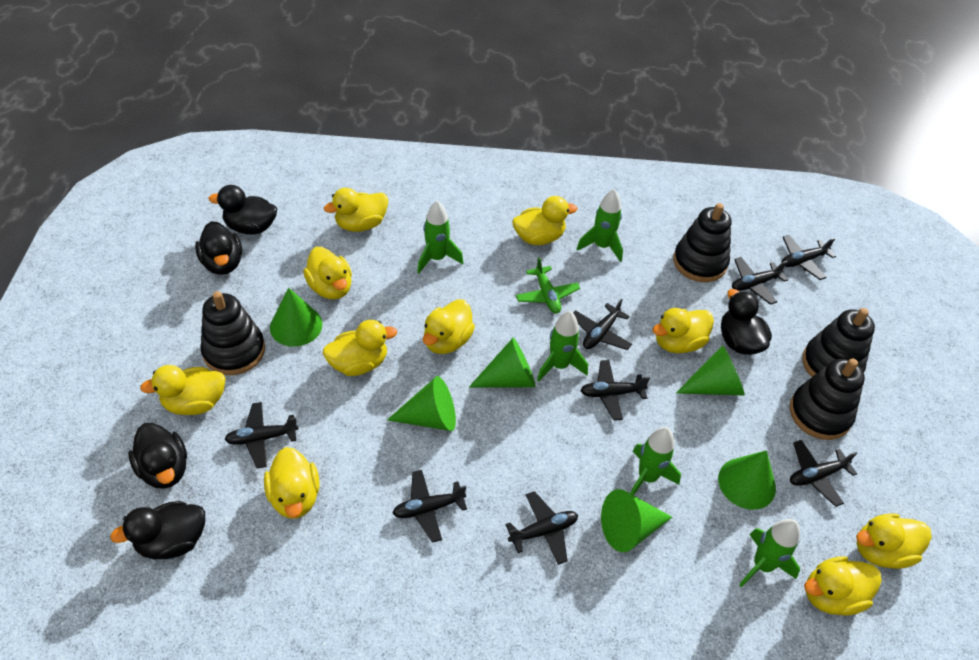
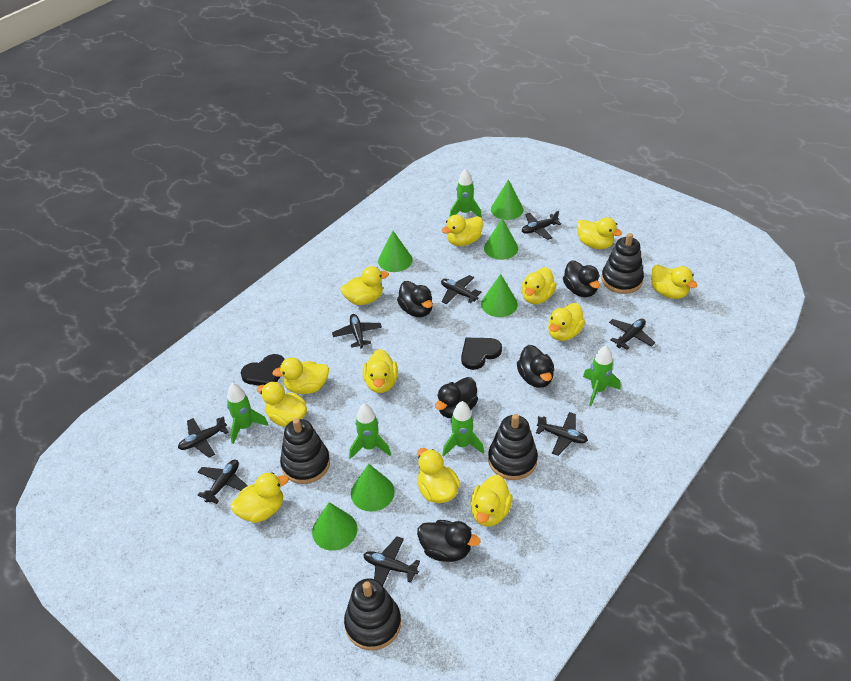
black heart: 0 -> 2
green plane: 1 -> 0
yellow duck: 10 -> 12

